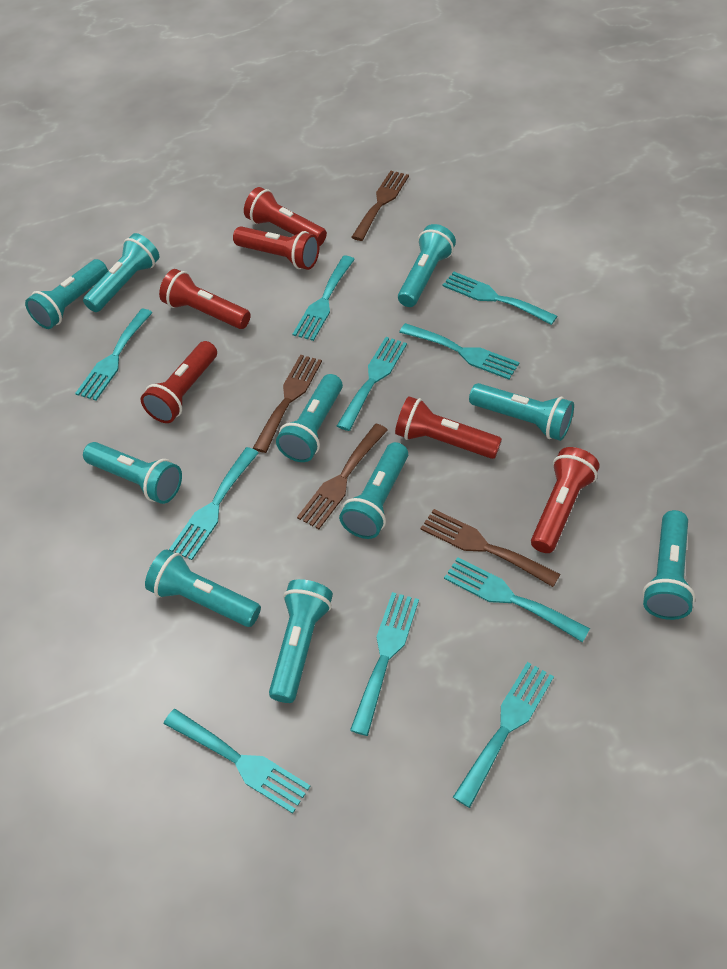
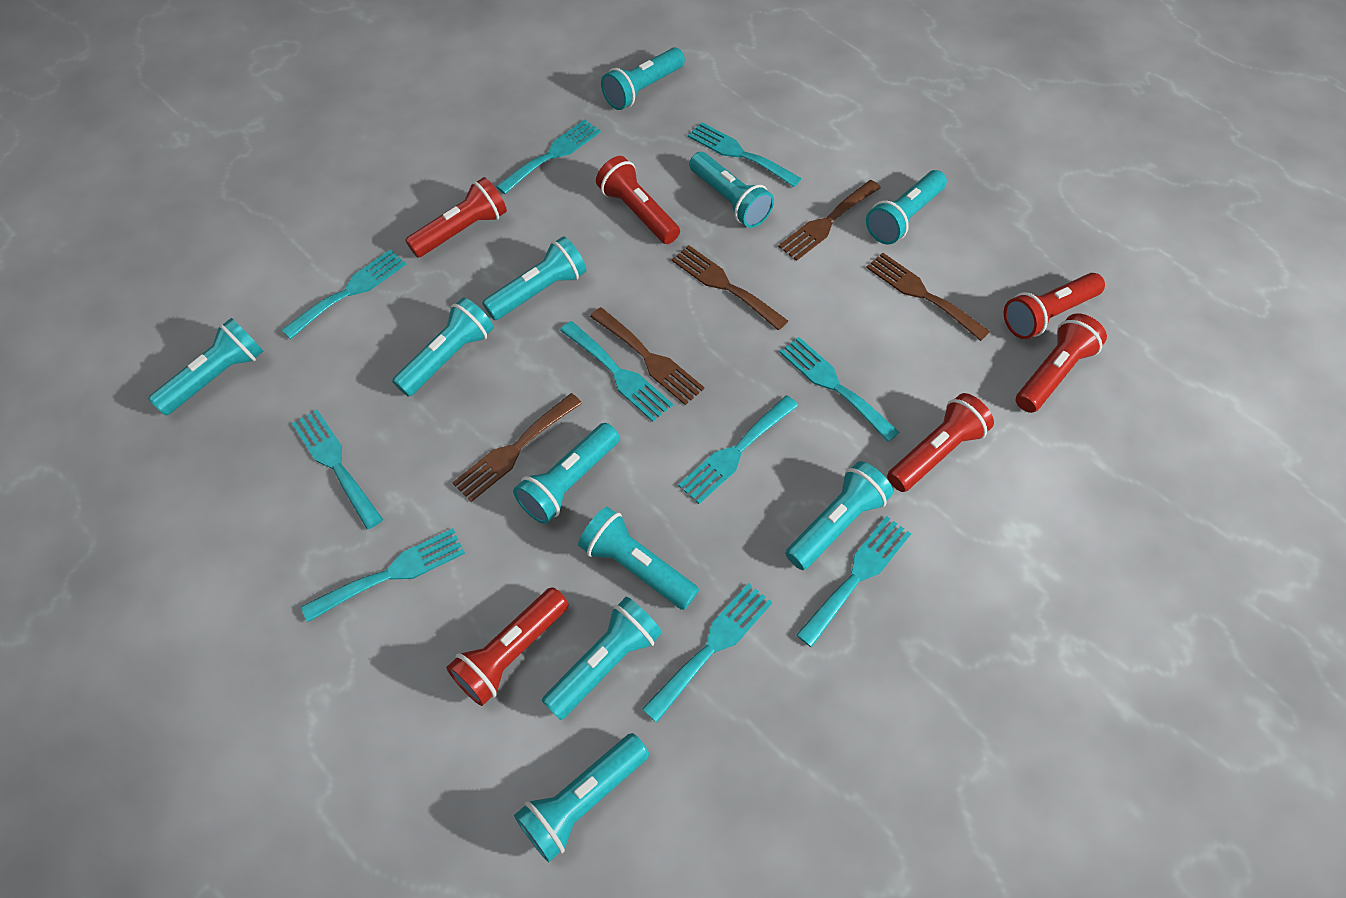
brown fork: 4 -> 5
turquoise flashlight: 10 -> 11

